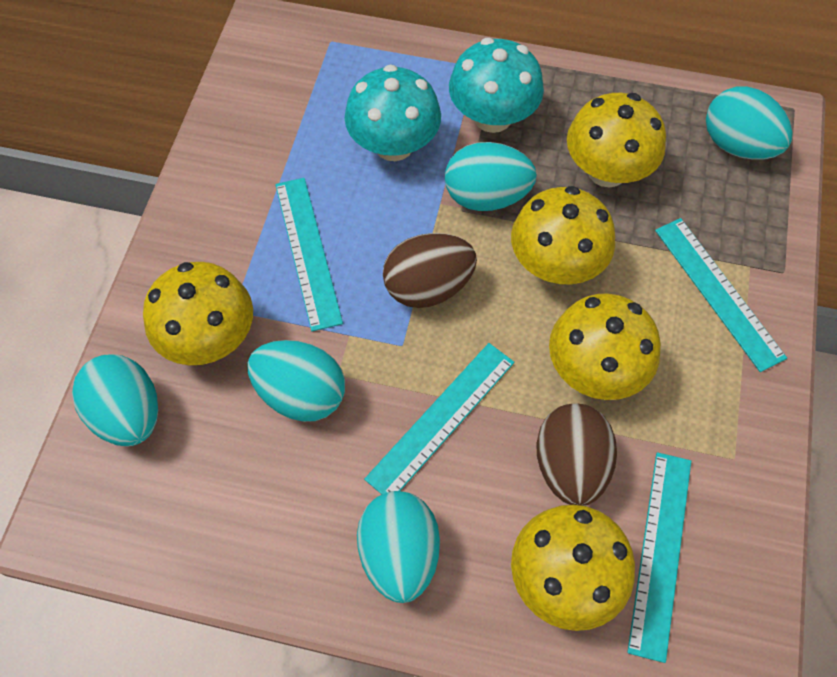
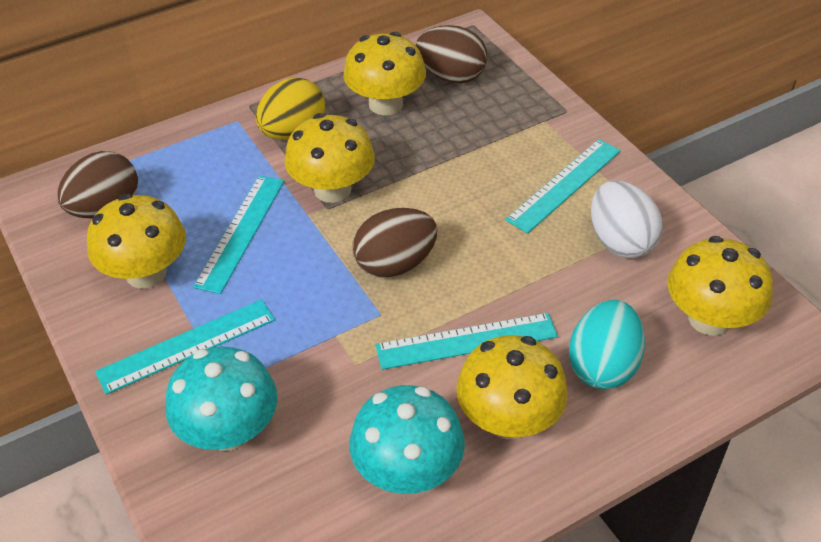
brown egg: 2 -> 3
turquoise egg: 5 -> 1
white egg: 0 -> 1
yellow egg: 0 -> 1

